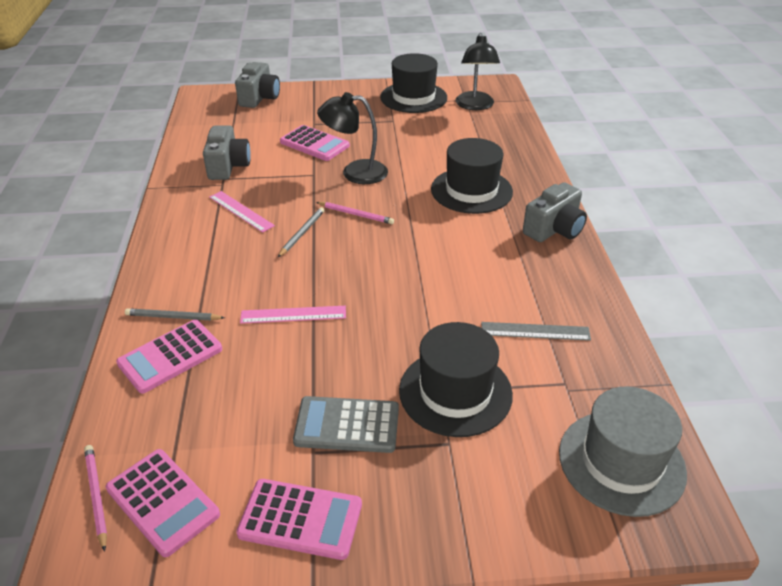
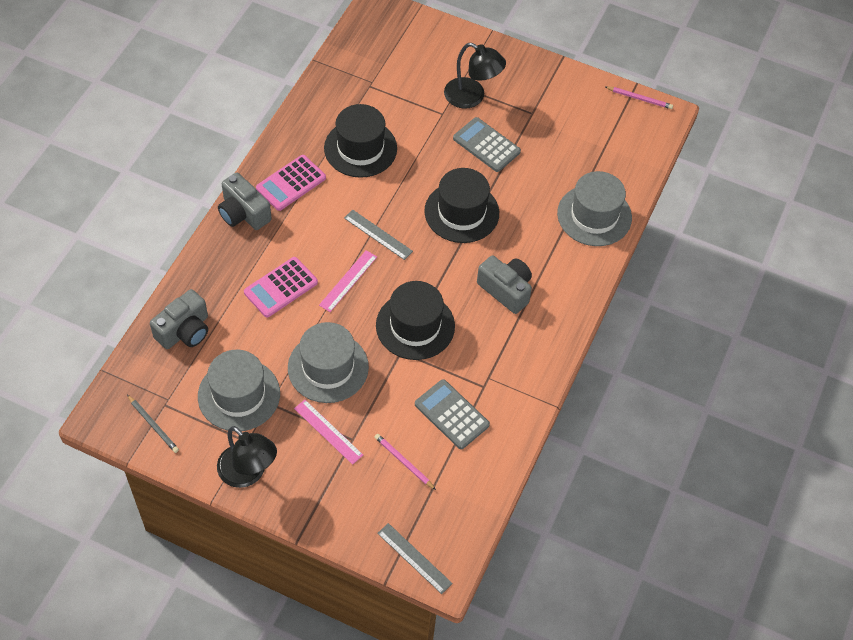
grey calculator: 1 -> 2
grey hat: 1 -> 3
grey pencil: 2 -> 1
grey ruler: 1 -> 2
pink calculator: 4 -> 2

